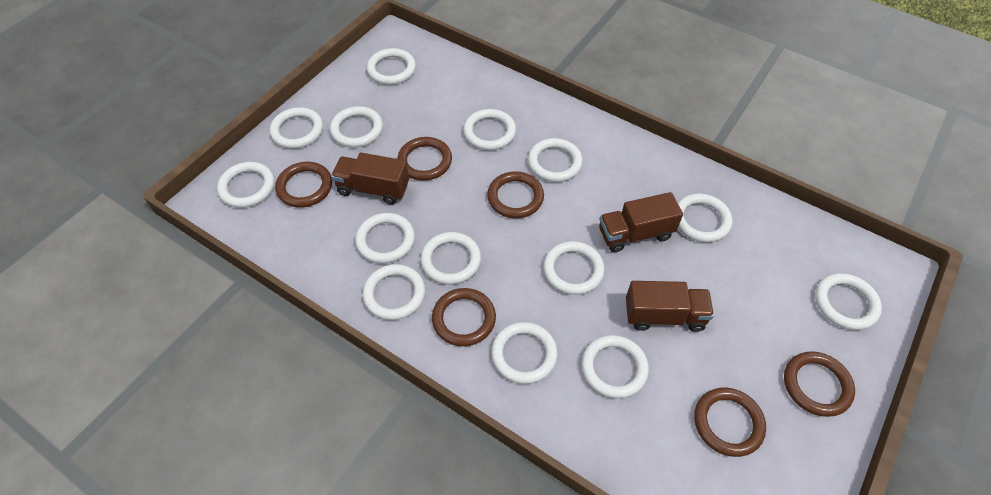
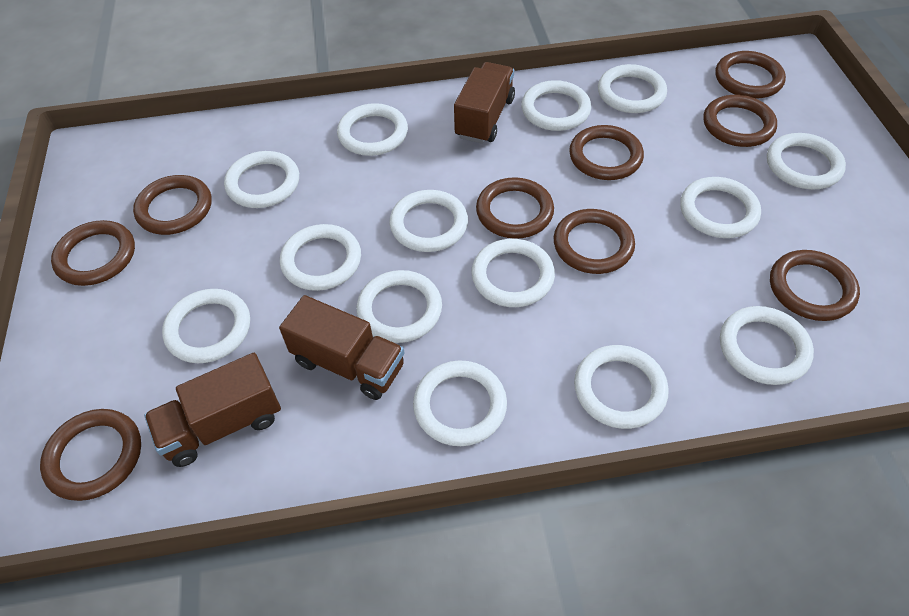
brown ring: 6 -> 9

